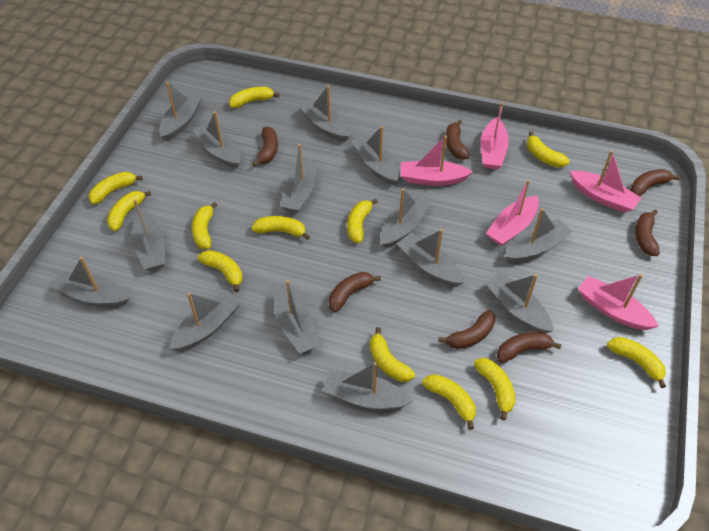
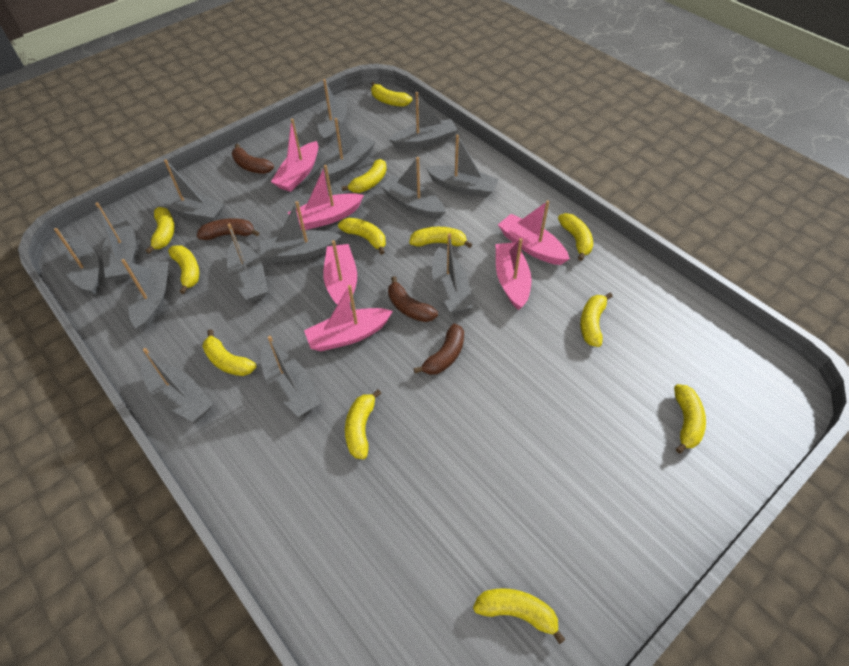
brown banana: 7 -> 4
pink boat: 5 -> 6

